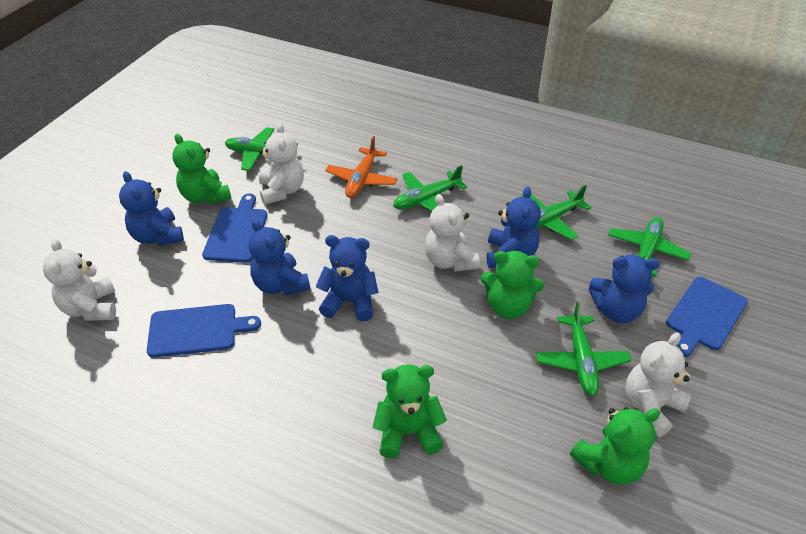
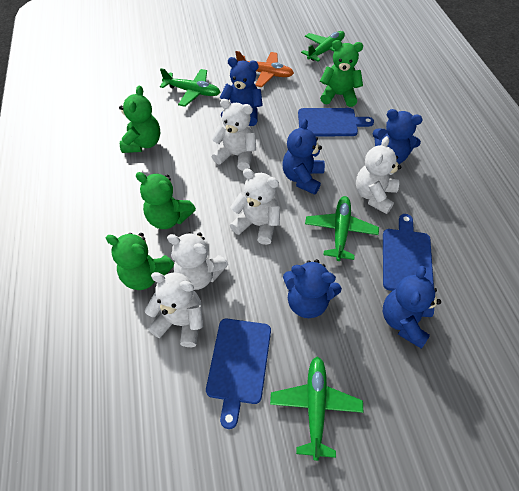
green plane: 5 -> 4
white teddy bear: 4 -> 5

